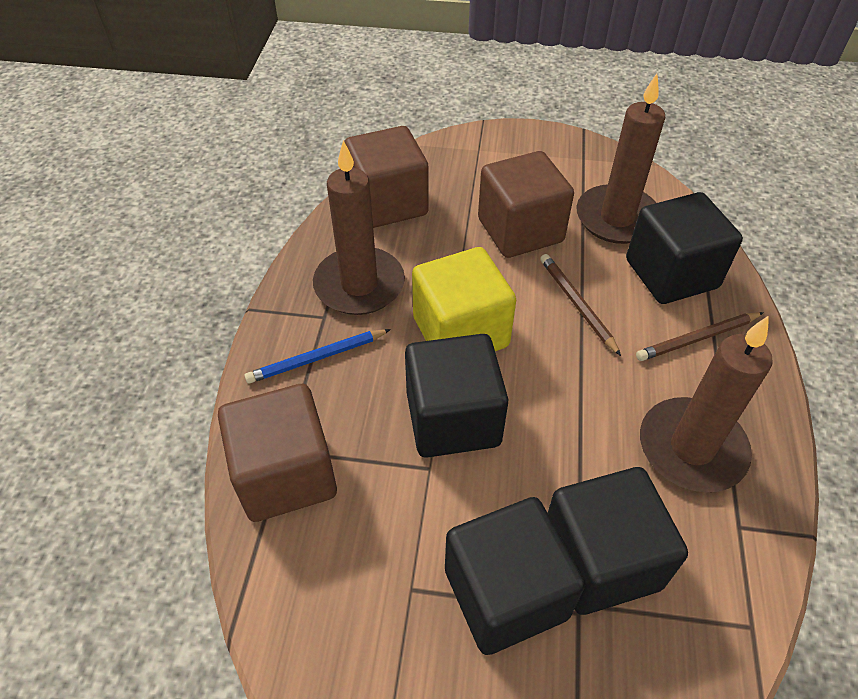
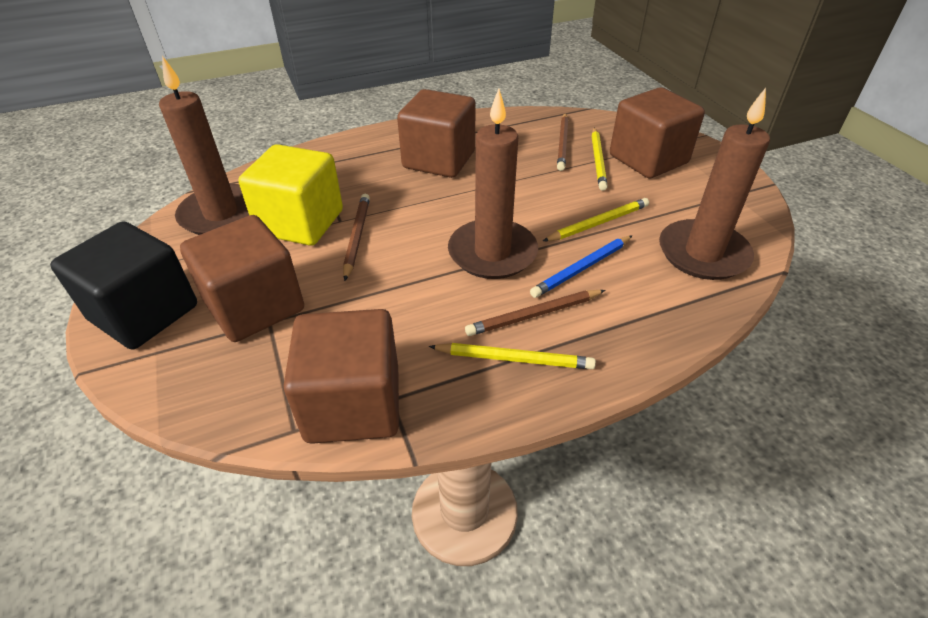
black cube: 4 -> 1
brown cube: 3 -> 4
brown pencil: 2 -> 3
yellow pencil: 0 -> 3

